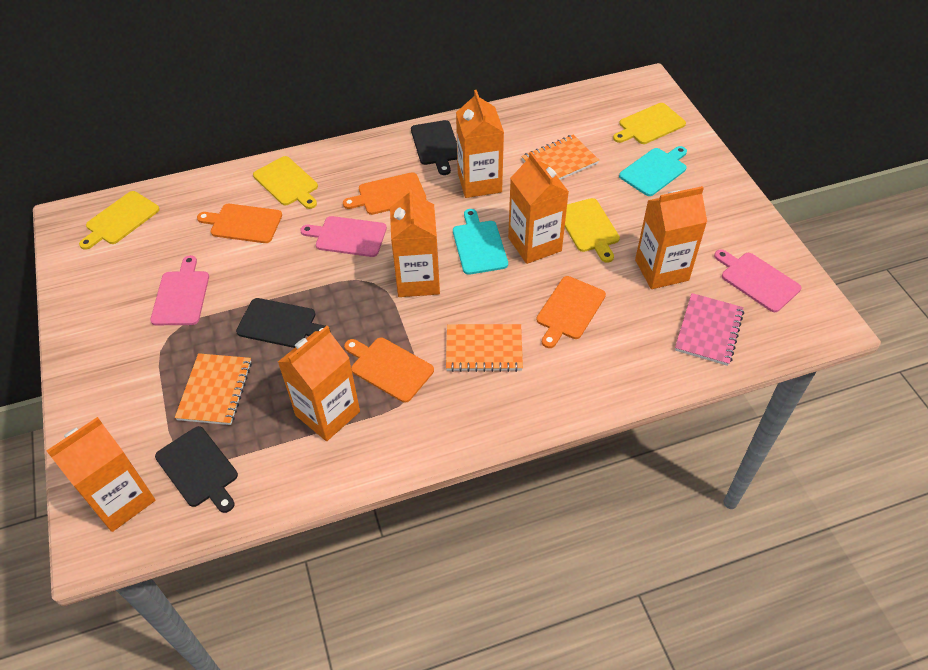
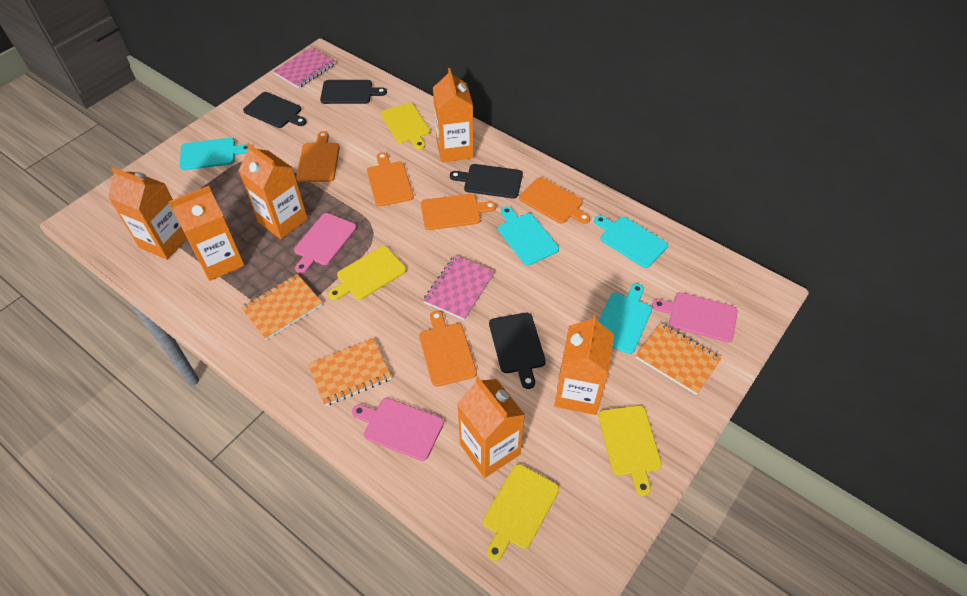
black cutting board: 3 -> 4
orange cutting board: 4 -> 5
pink notebook: 1 -> 2
turquoise cutting board: 2 -> 4

